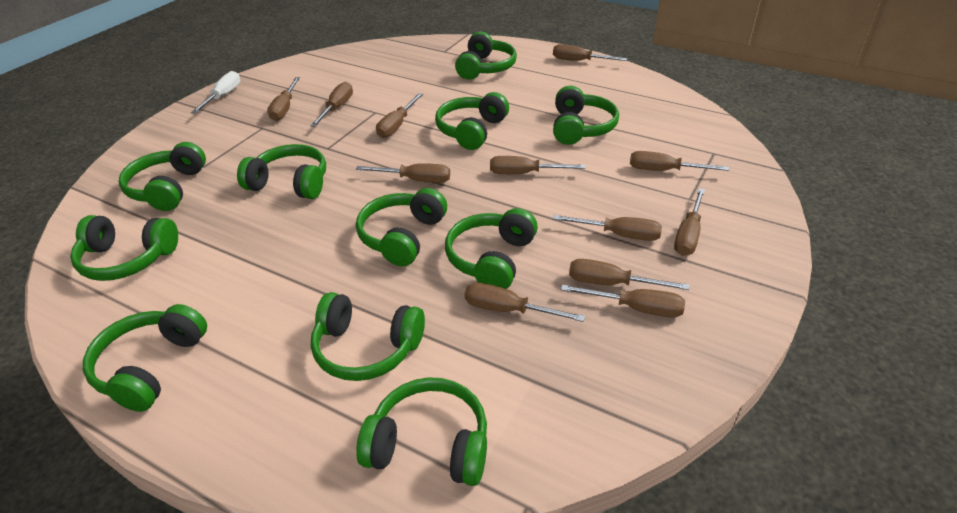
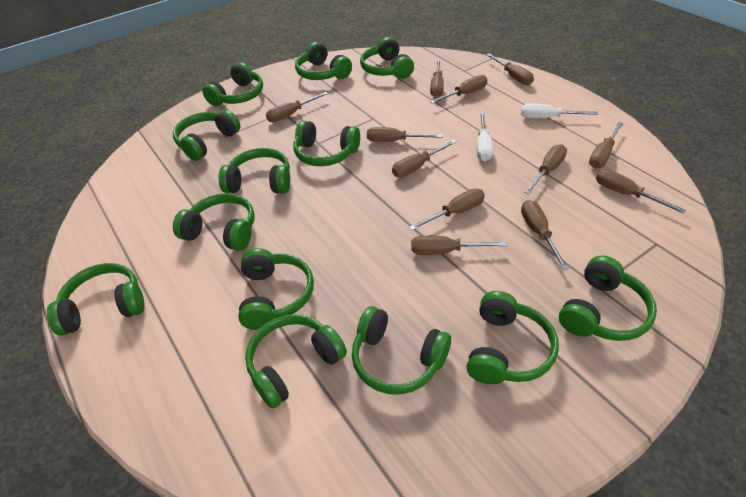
green headphones: 11 -> 13
white screwdriver: 1 -> 2

